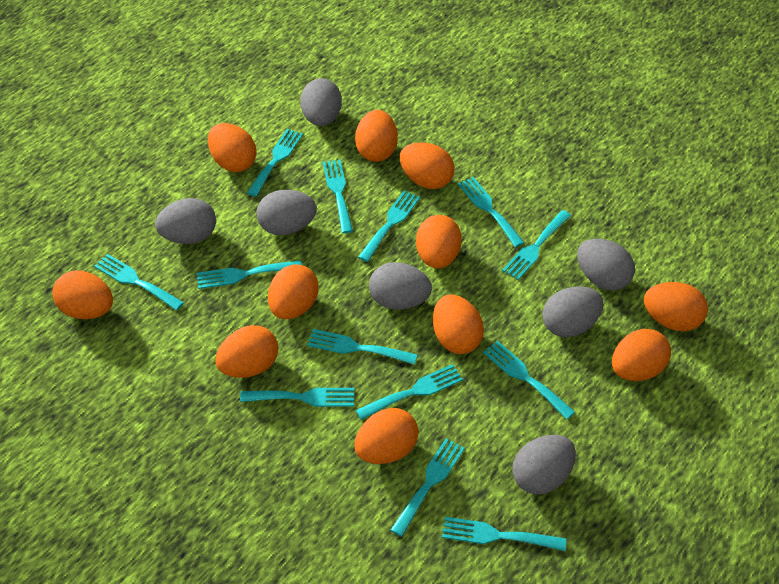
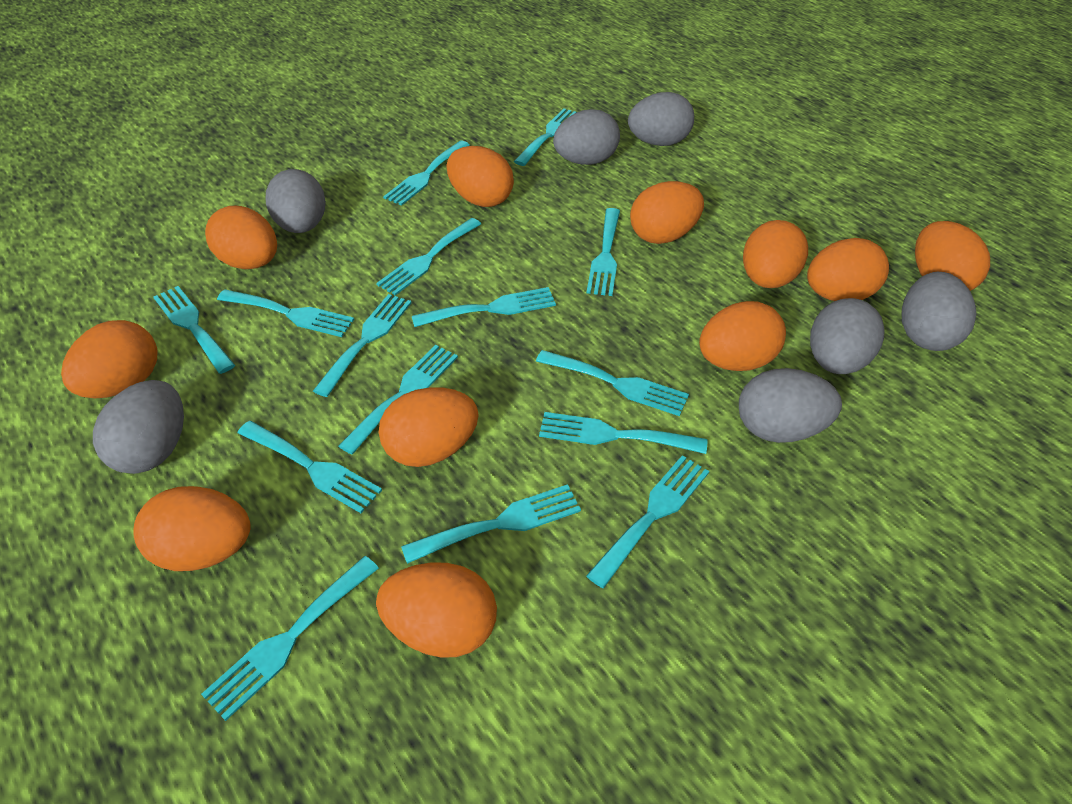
turquoise fork: 13 -> 15

